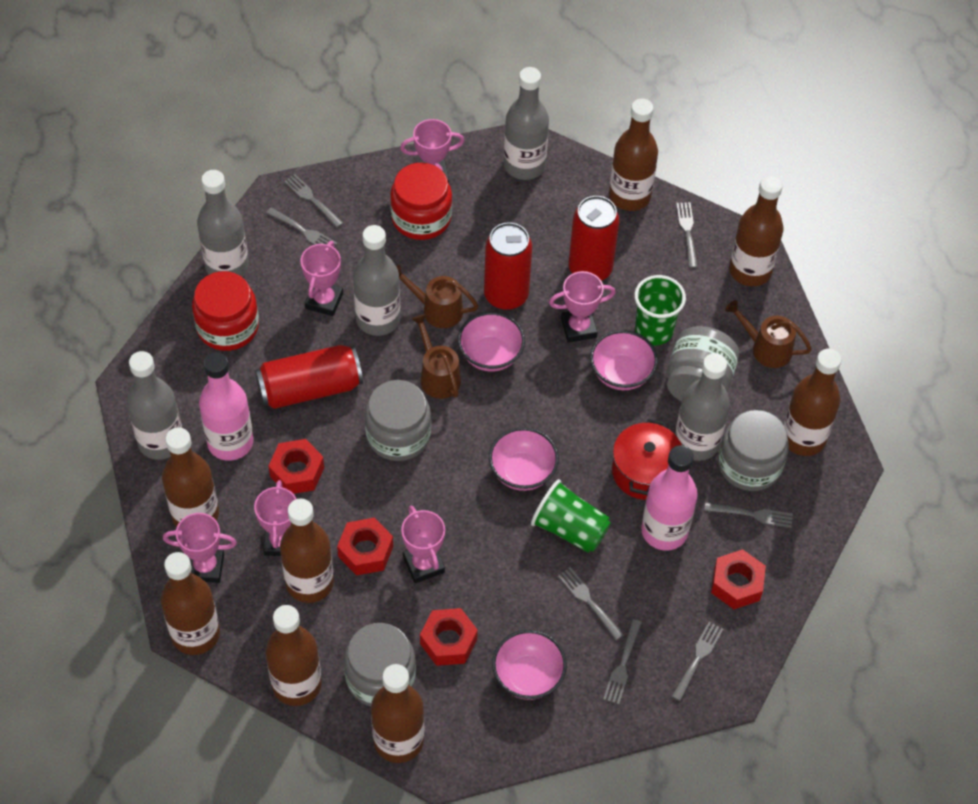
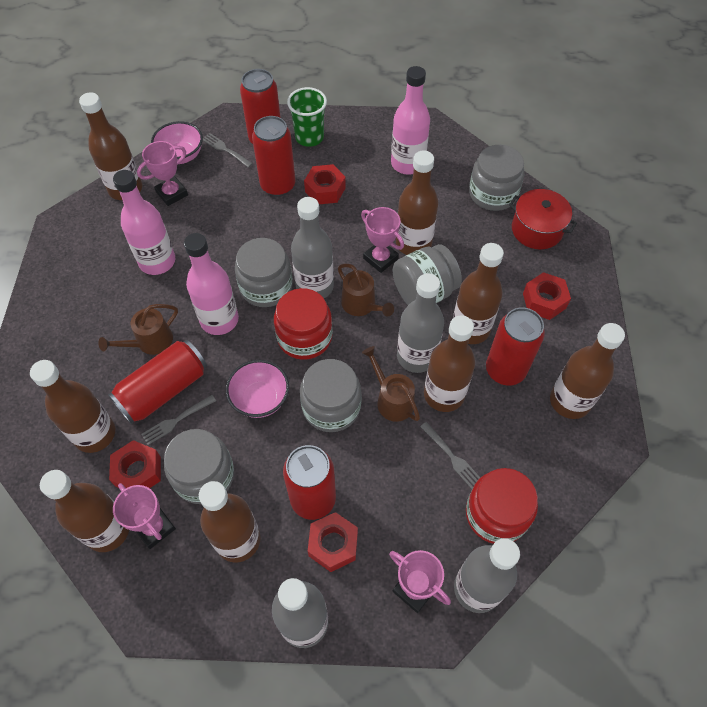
green cup: 2 -> 1
grey bottle: 5 -> 4
grey fork: 7 -> 3
grey jar: 4 -> 5
pink bottle: 2 -> 3
pink bowl: 4 -> 2
pink trophy: 6 -> 4
red can: 3 -> 5

